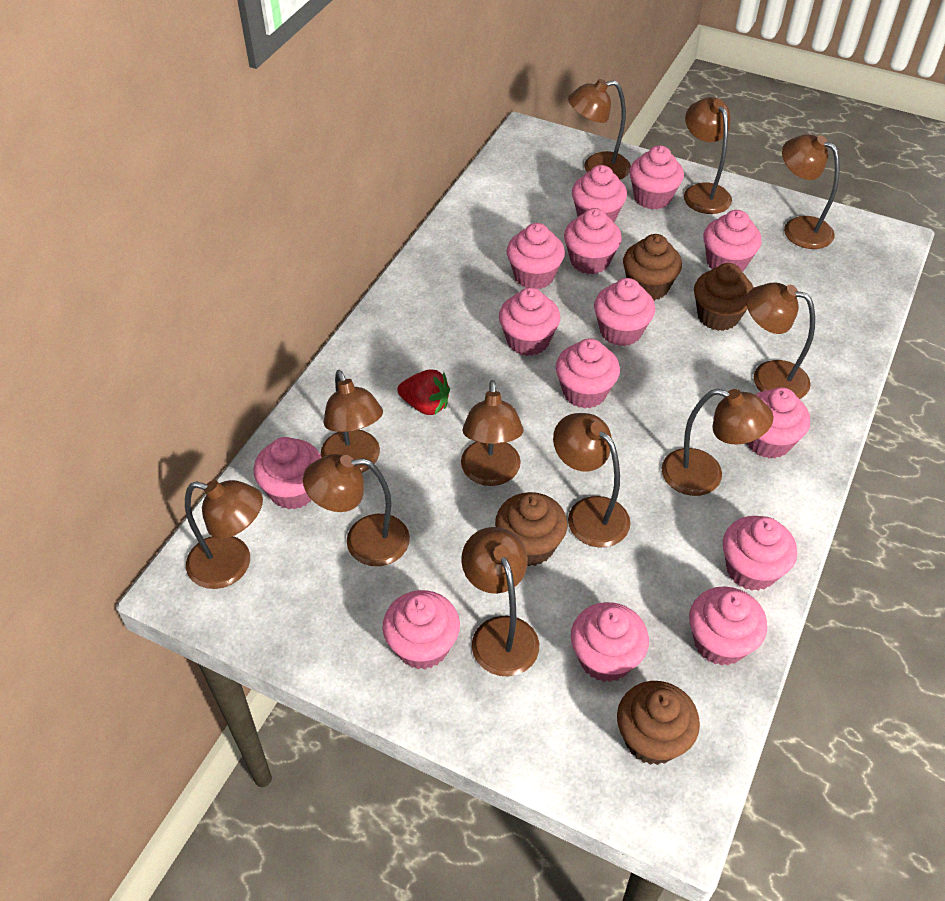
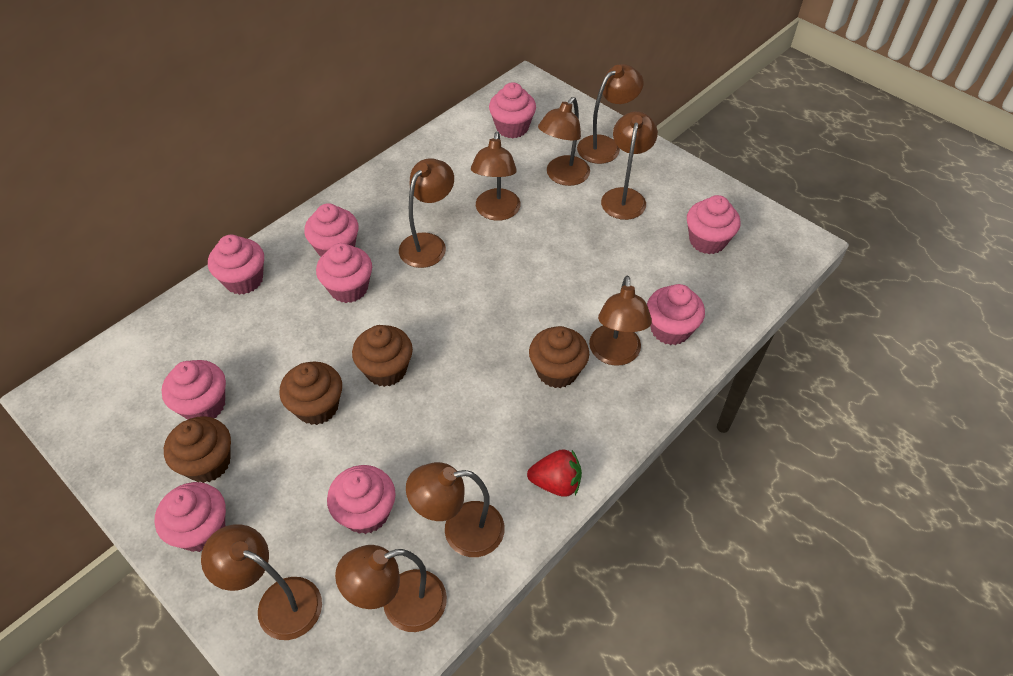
brown lamp: 11 -> 9
pink cupcake: 14 -> 9

